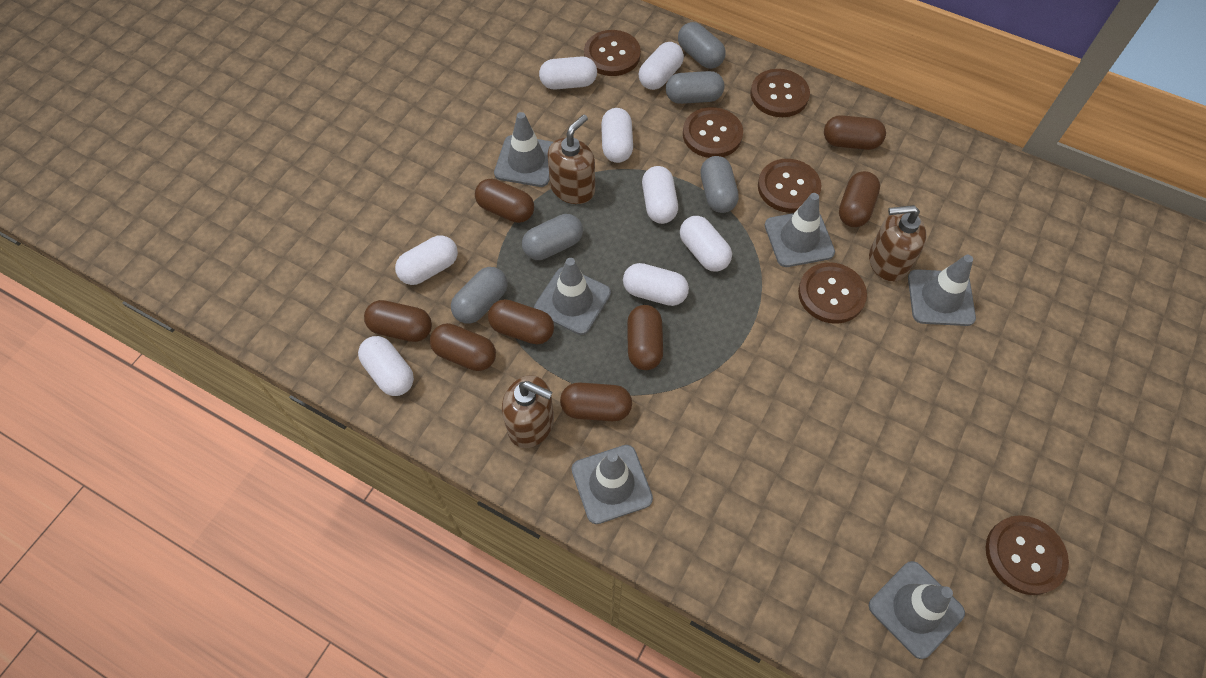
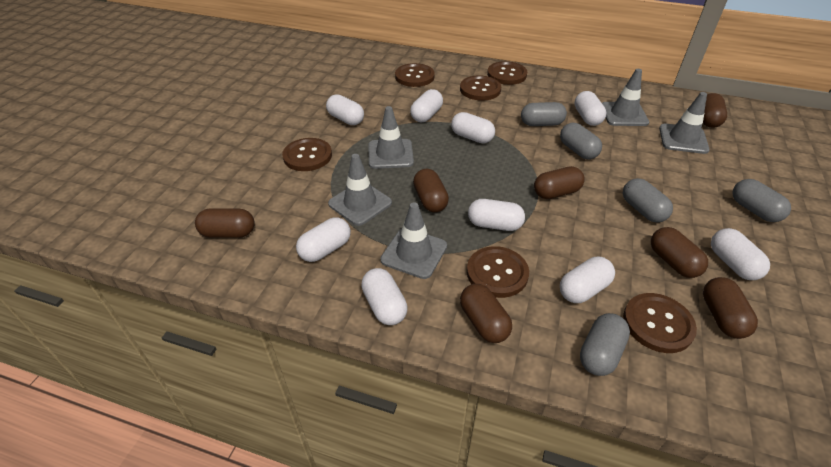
brown capsule: 8 -> 7
brown soap dispenser: 3 -> 0
grey traffic cone: 6 -> 5
white capsule: 8 -> 9

